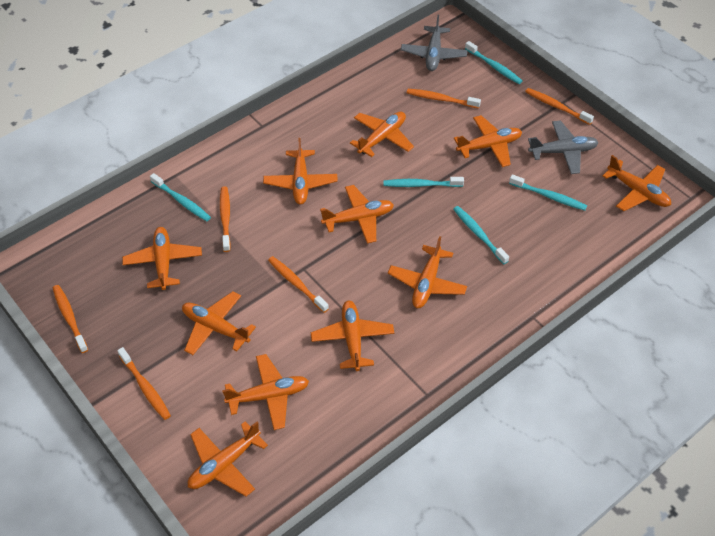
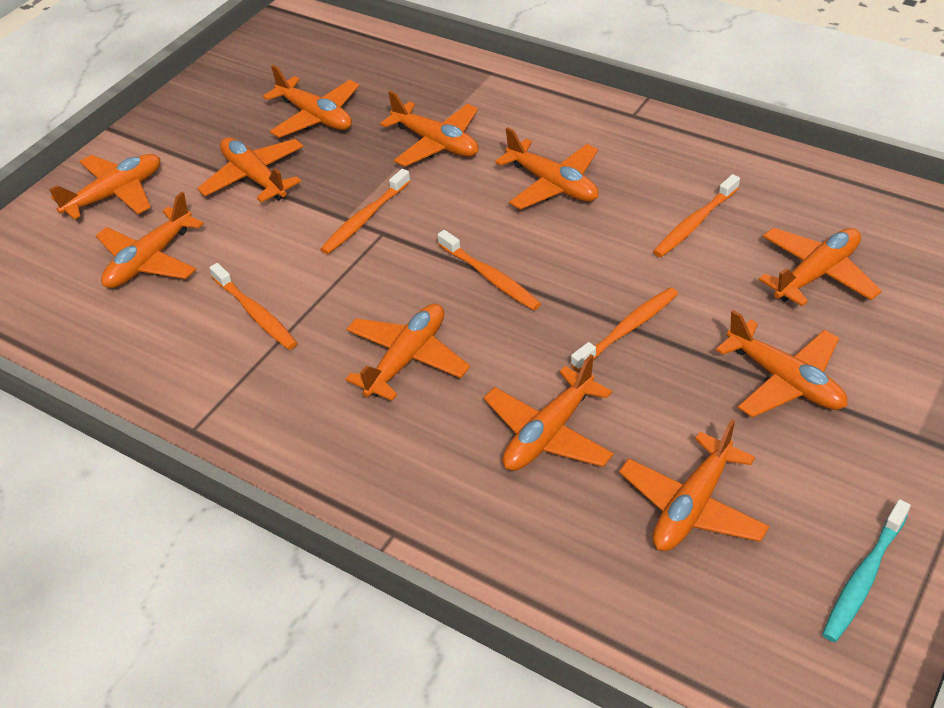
grey plane: 2 -> 0
orange toothbrush: 6 -> 5
turquoise toothbrush: 5 -> 1

